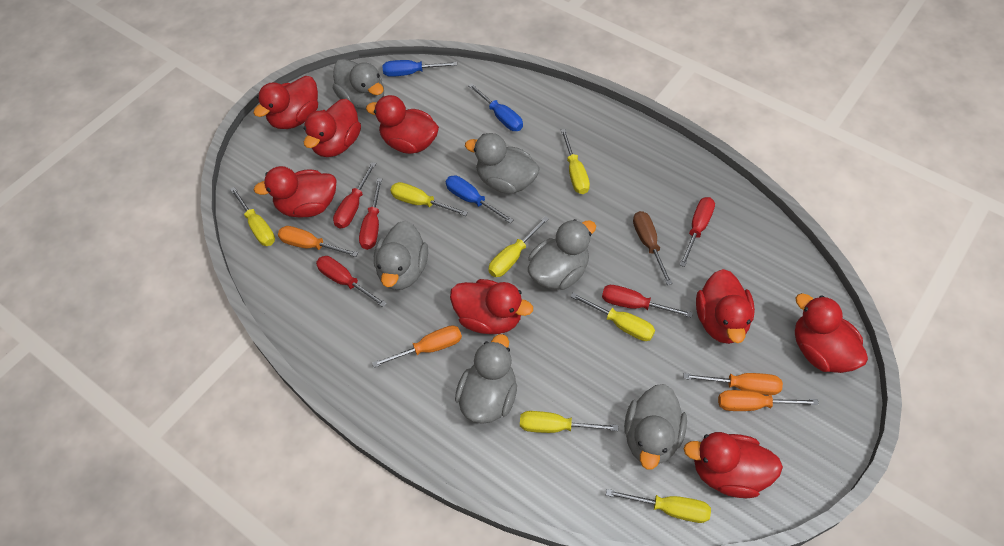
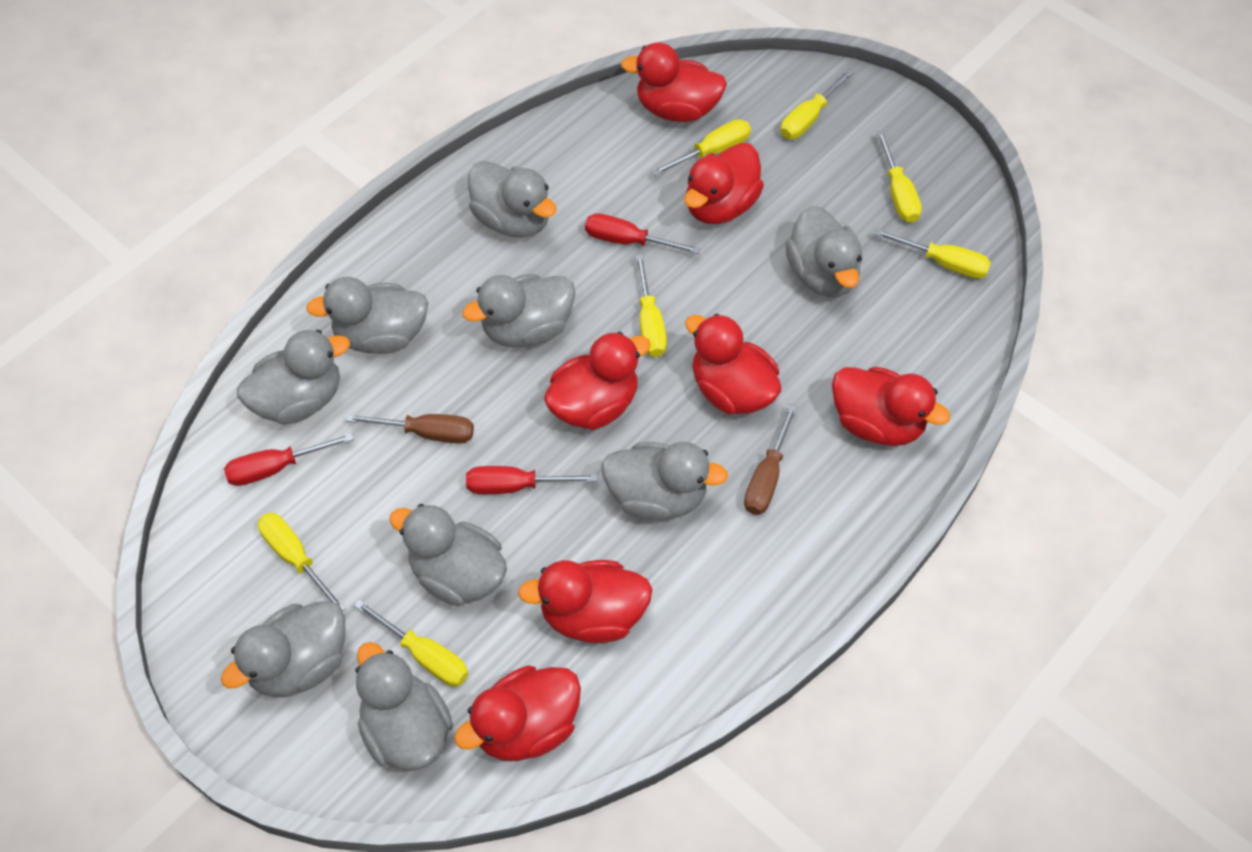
blue screwdriver: 3 -> 0
brown screwdriver: 1 -> 2
grey duck: 6 -> 9
orange screwdriver: 4 -> 0
red duck: 8 -> 7
red screwdriver: 5 -> 3

